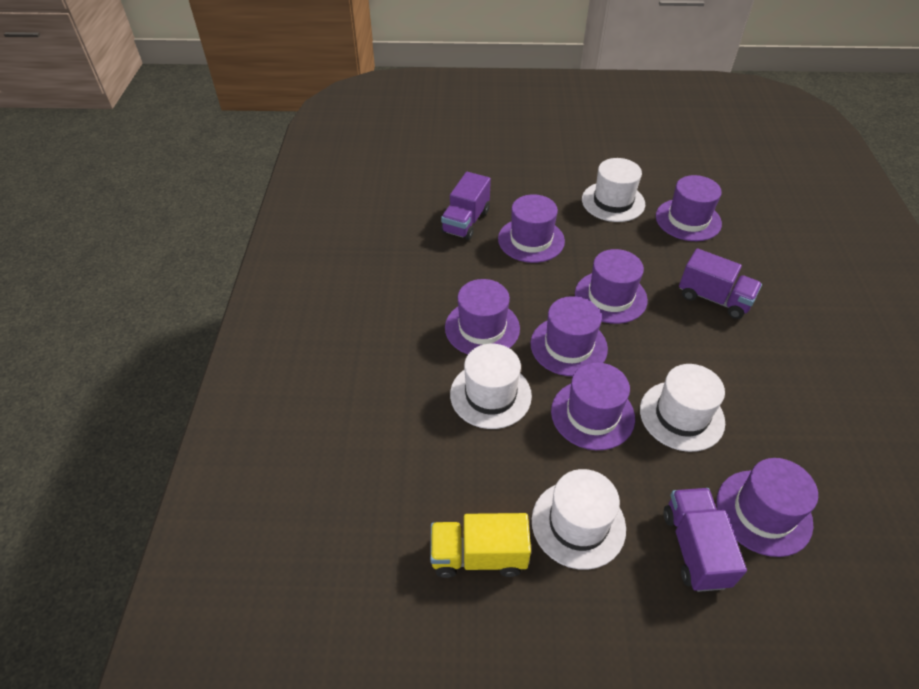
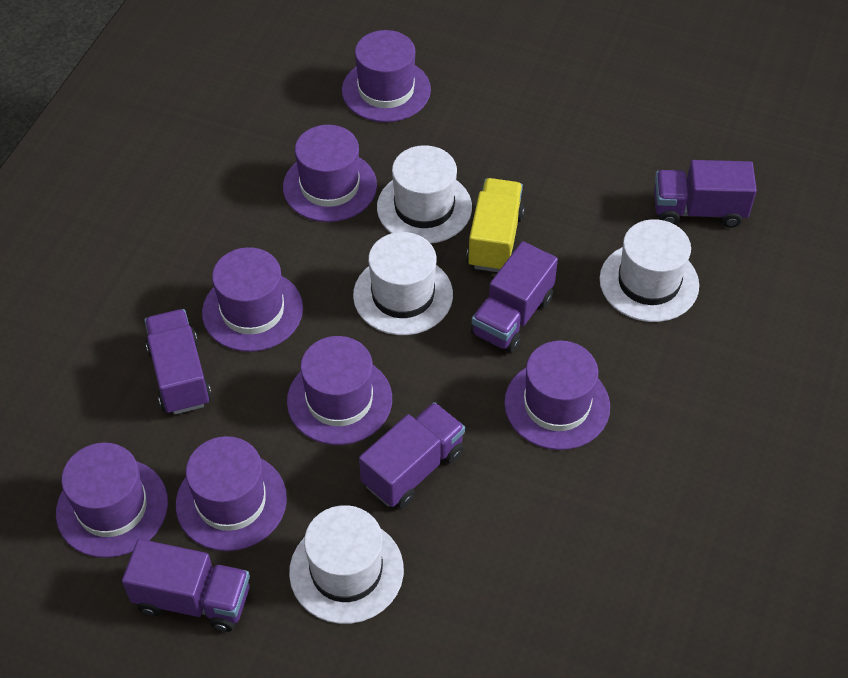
purple truck: 3 -> 5

